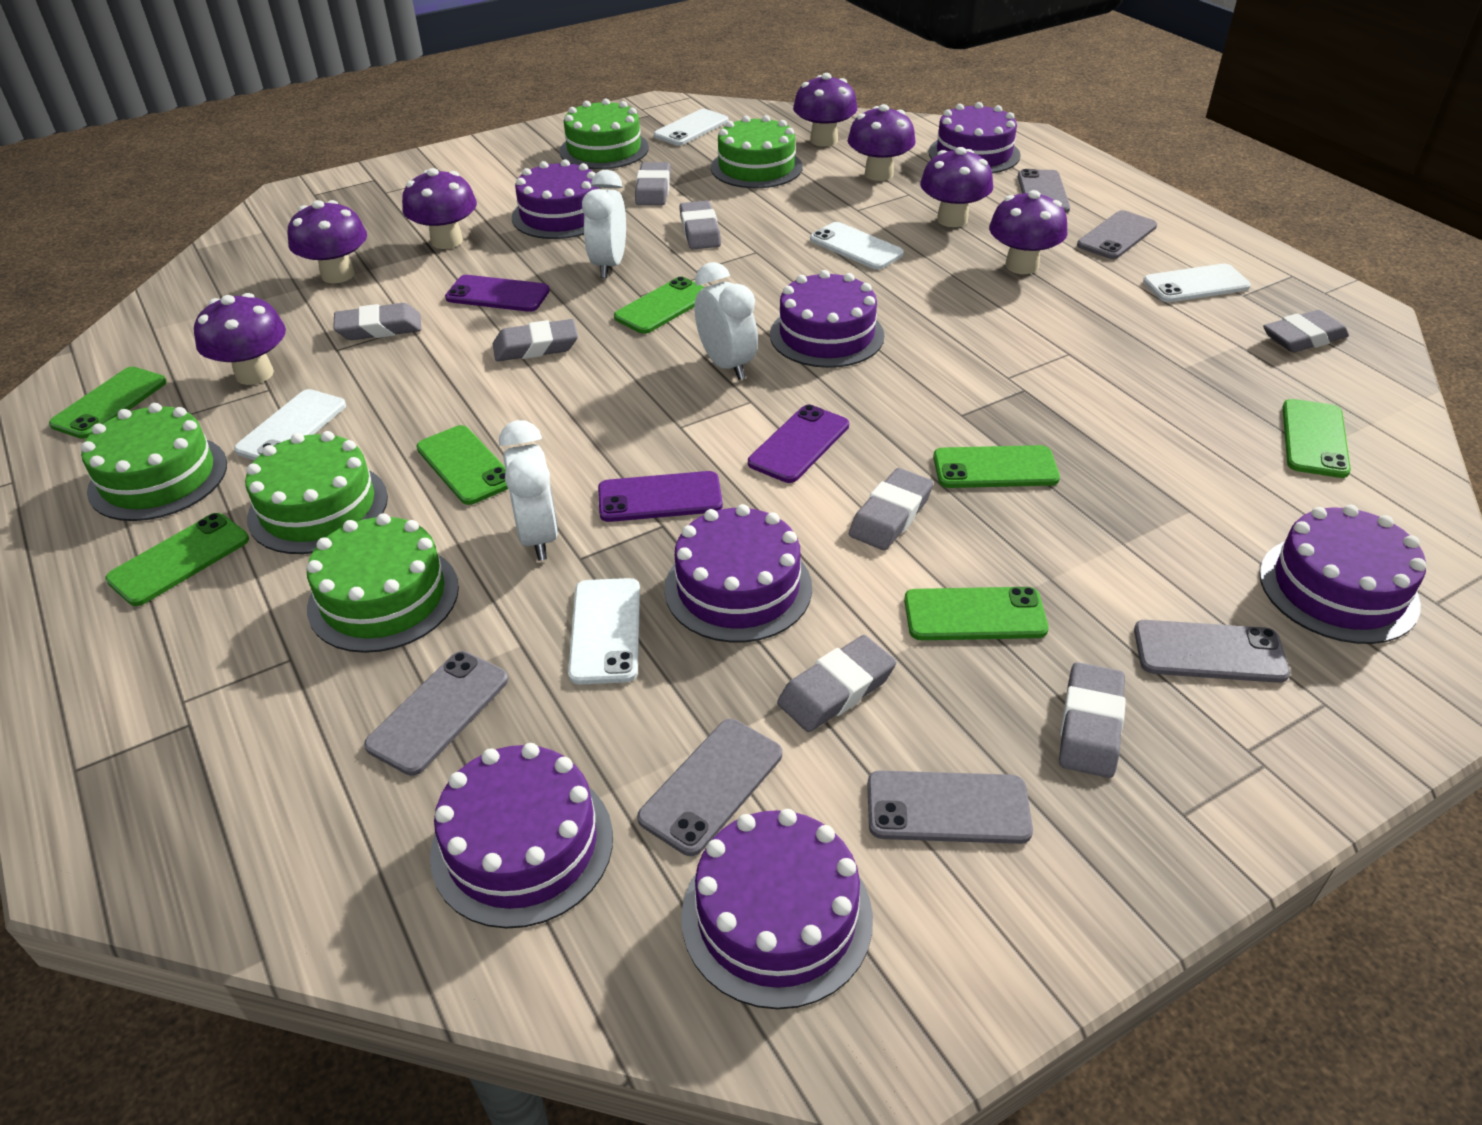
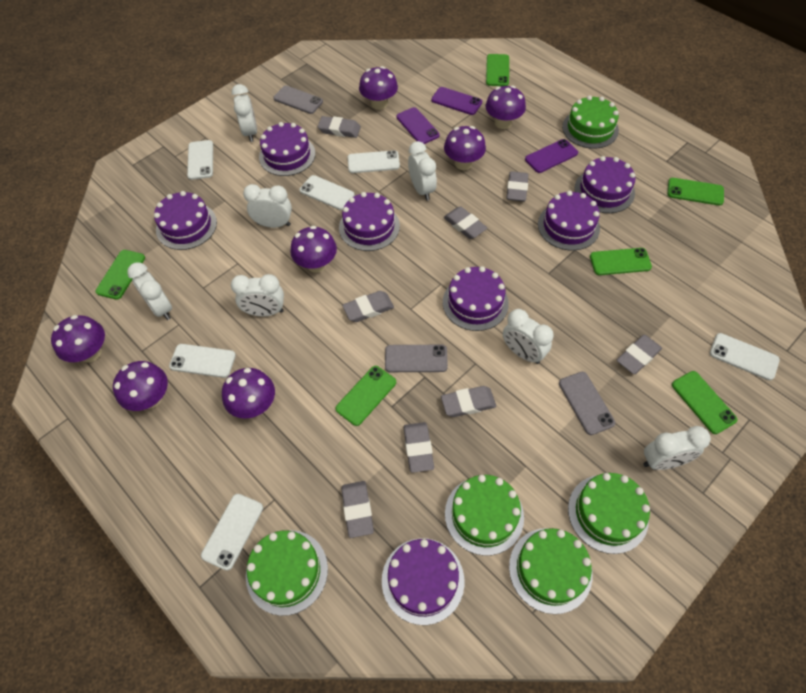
green phone: 7 -> 6
grey phone: 6 -> 3
white clock: 3 -> 7
white phone: 5 -> 6

